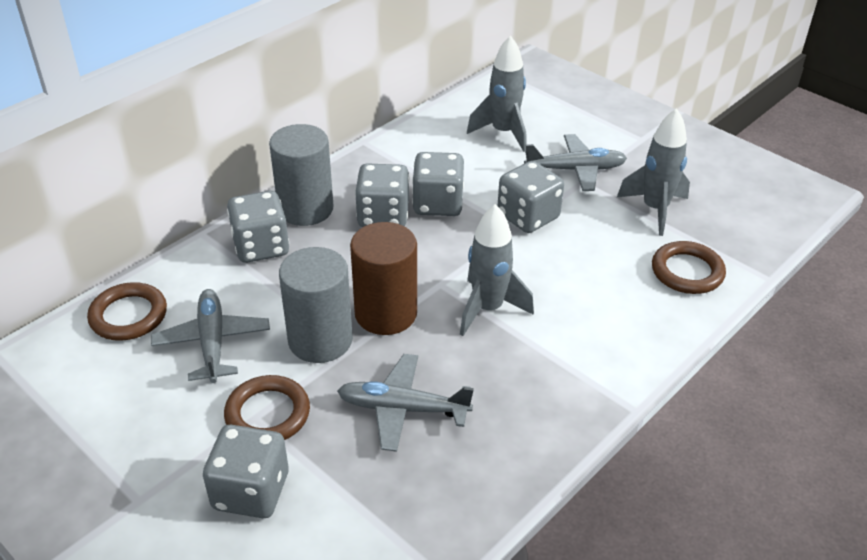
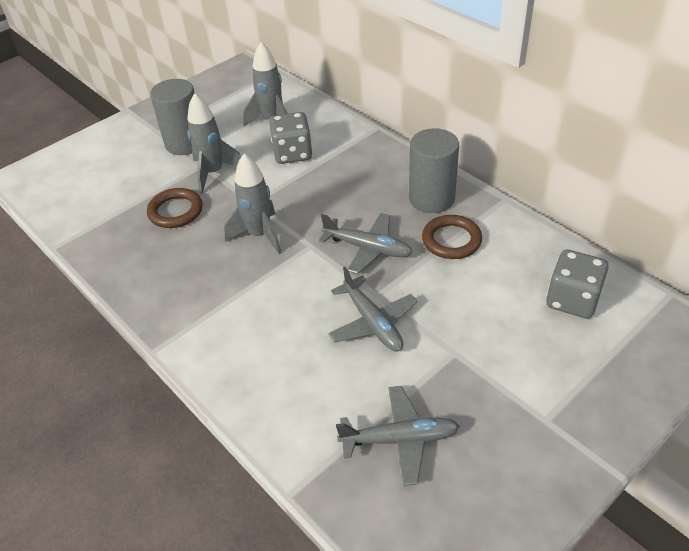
brown cylinder: 1 -> 0
brown ring: 3 -> 2
grey dice: 5 -> 2

